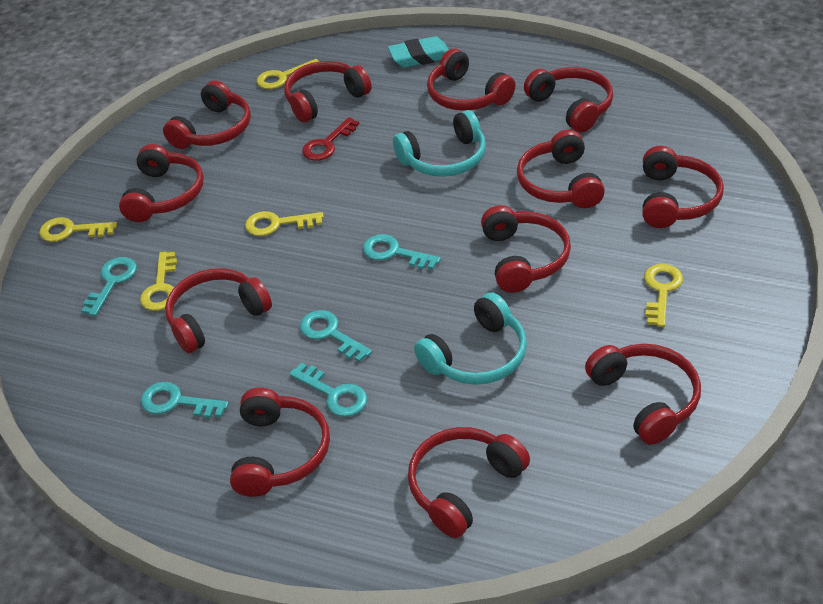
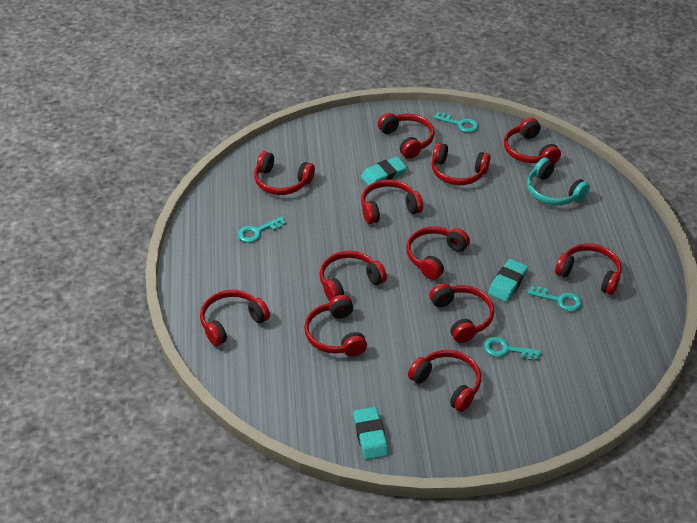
red key: 1 -> 0
turquoise eraser: 1 -> 3
turquoise headphones: 2 -> 1
turquoise key: 5 -> 4
yellow key: 5 -> 0

